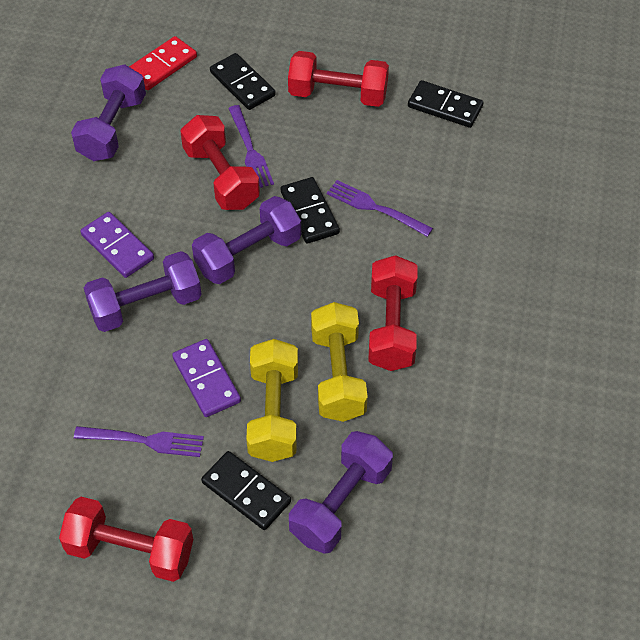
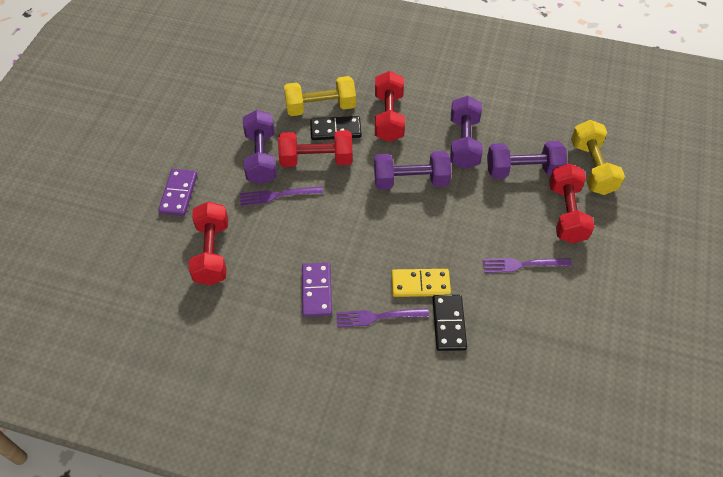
black domino: 4 -> 2
red domino: 1 -> 0
yellow domino: 0 -> 1

